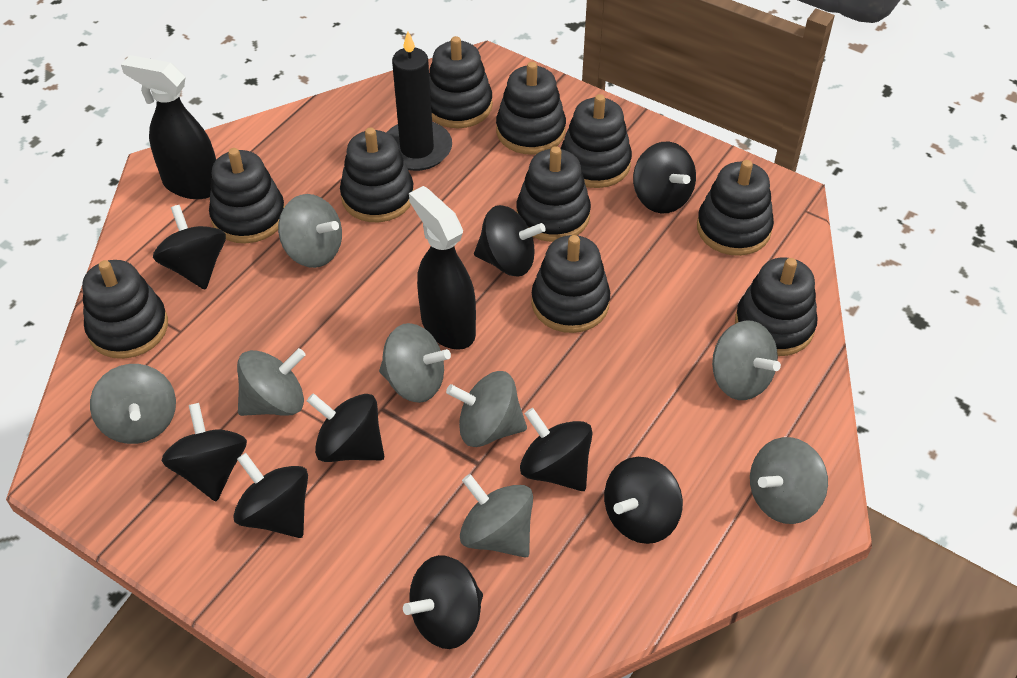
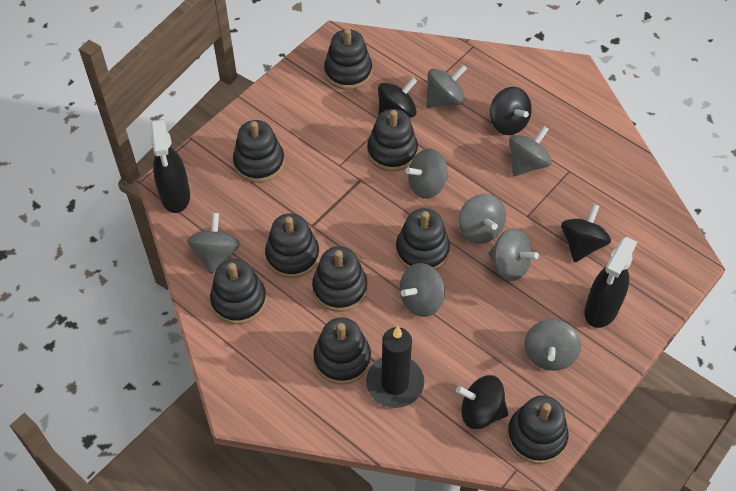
black spinning top: 9 -> 4
black stacking toy: 10 -> 9

